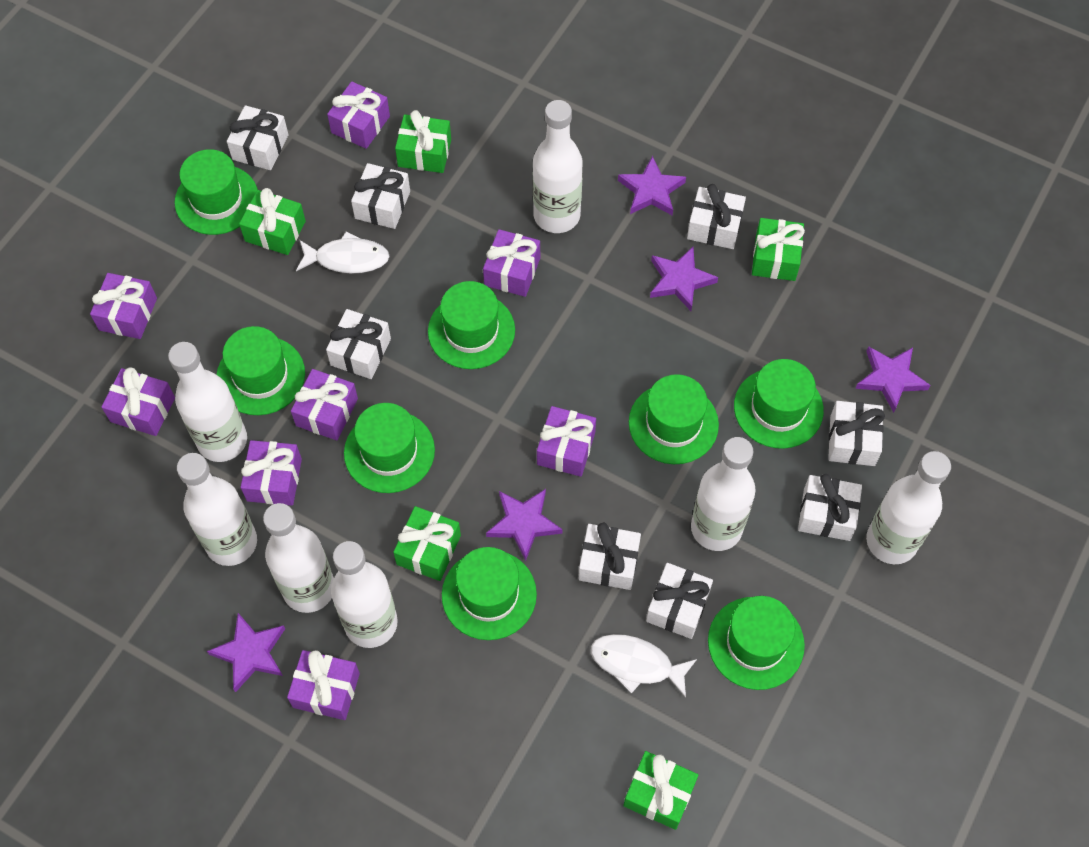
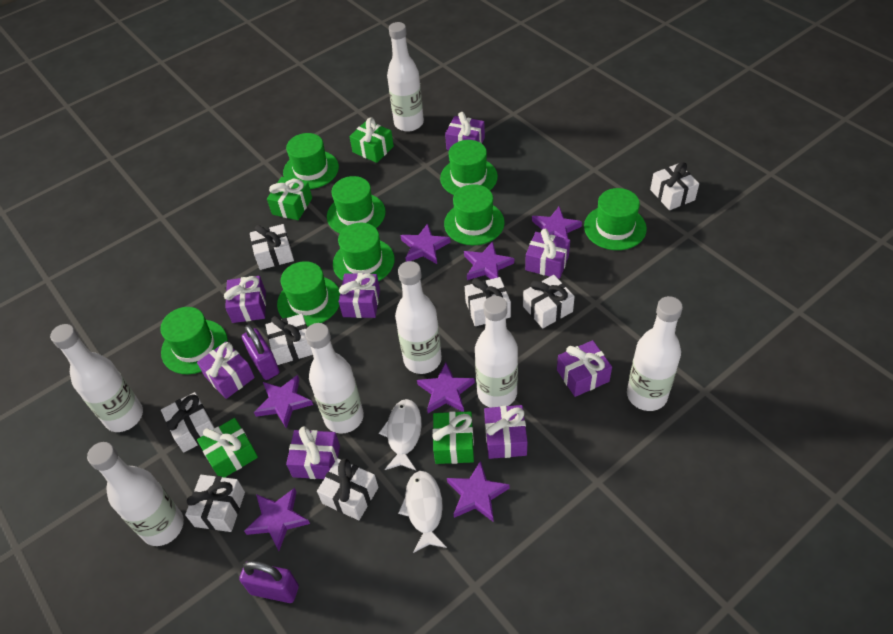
green gift: 5 -> 4
purple padlock: 0 -> 2
purple star: 5 -> 7

